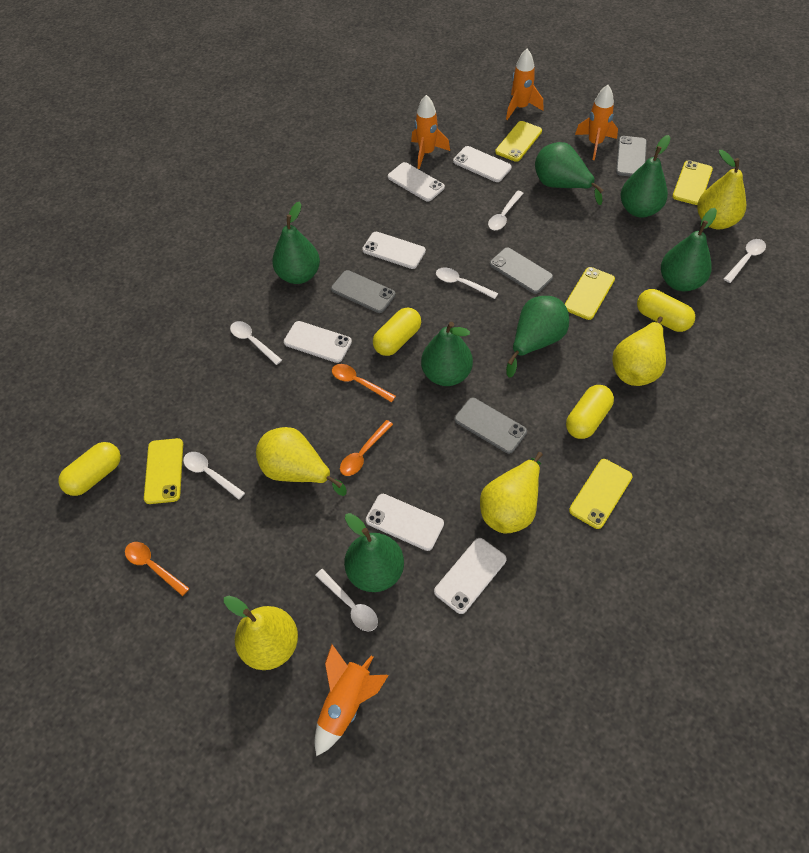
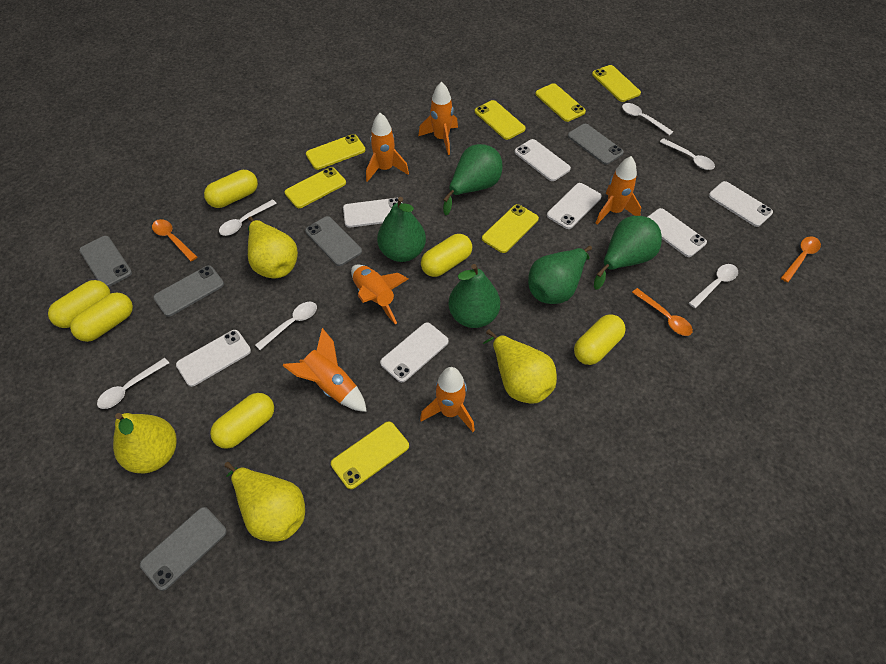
green pear: 7 -> 5
grey phone: 4 -> 5
orange rocket: 4 -> 6
white phone: 6 -> 7
yellow capsule: 4 -> 6
yellow pear: 5 -> 4
yellow phone: 5 -> 7

